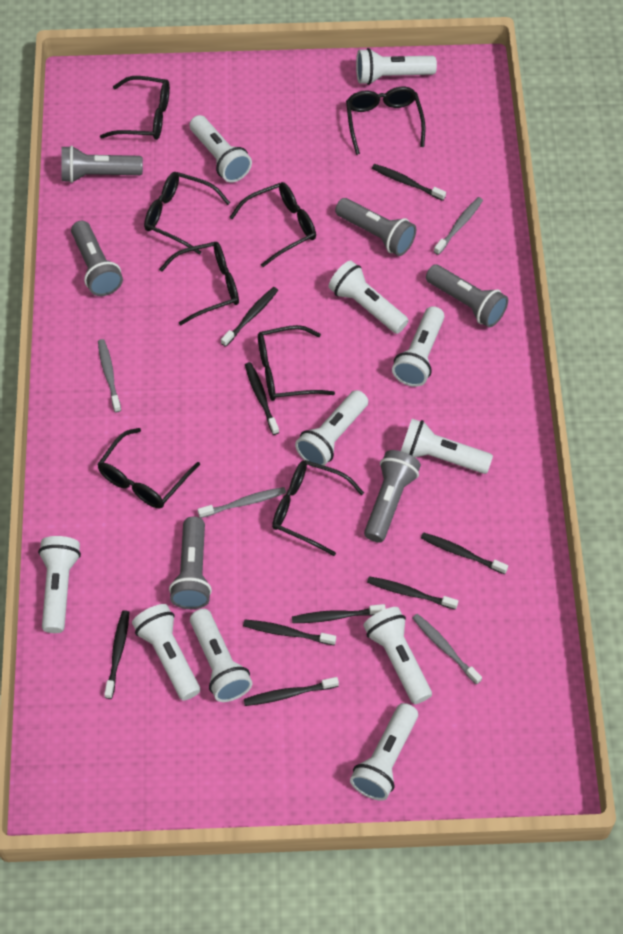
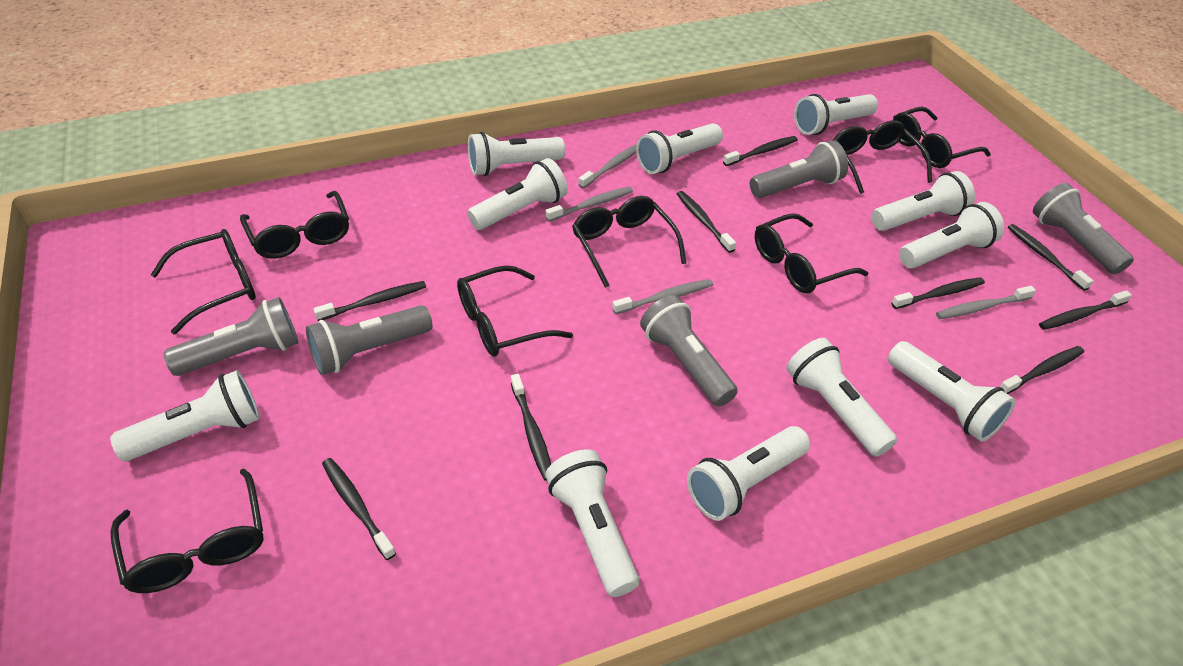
grey flashlight: 6 -> 5

